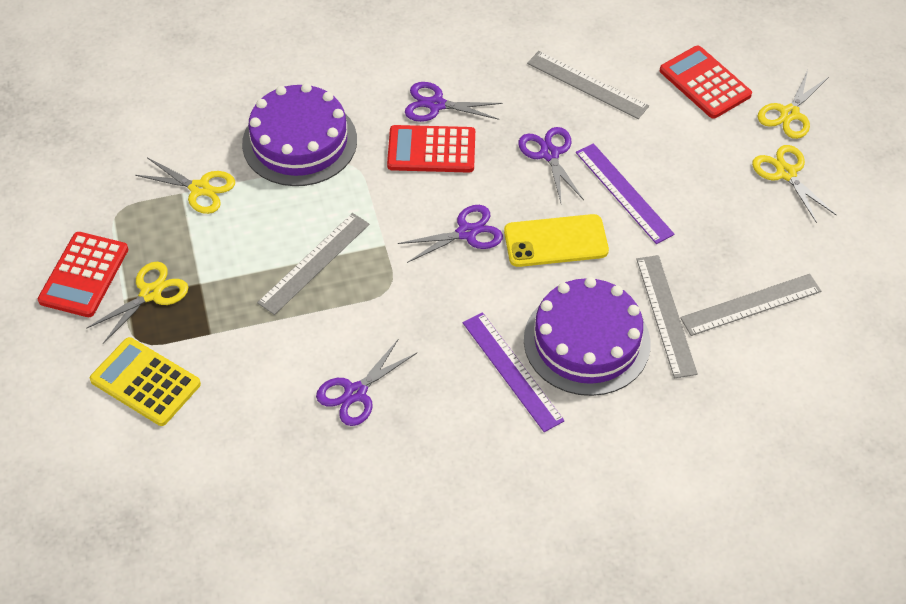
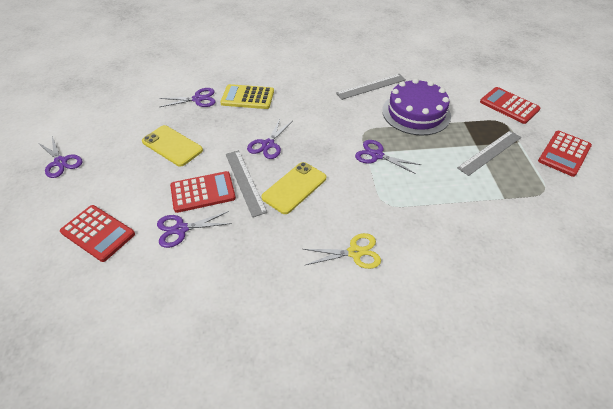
grey ruler: 4 -> 3
purple cake: 2 -> 1
purple ruler: 2 -> 0
purple scissors: 4 -> 5
red calculator: 3 -> 4
yellow phone: 1 -> 2
yellow scissors: 4 -> 1

